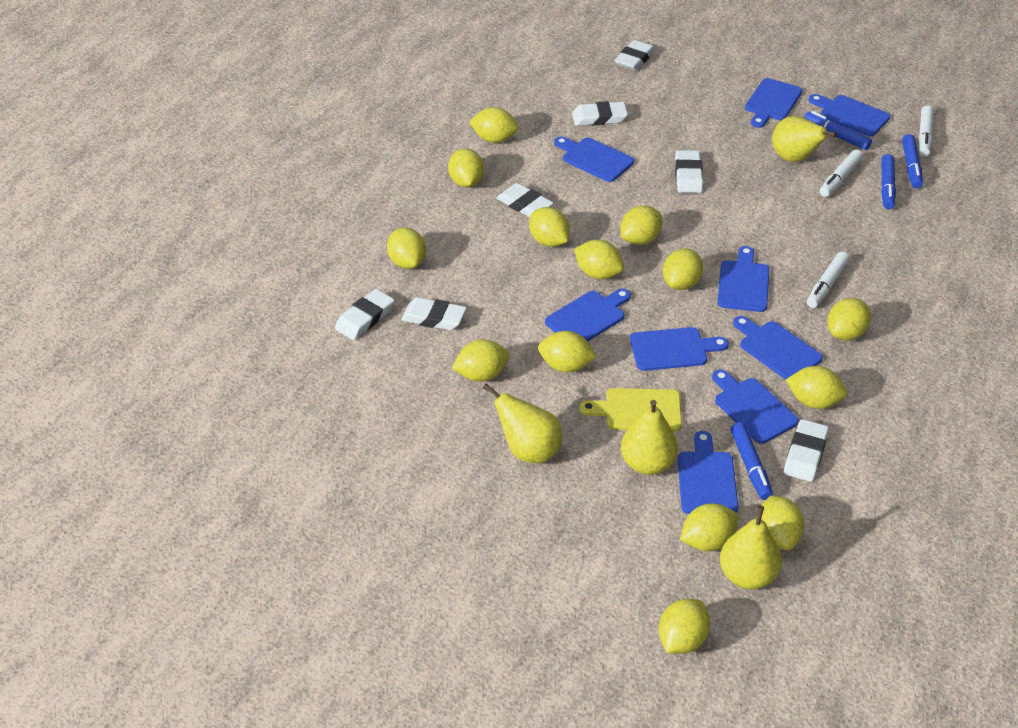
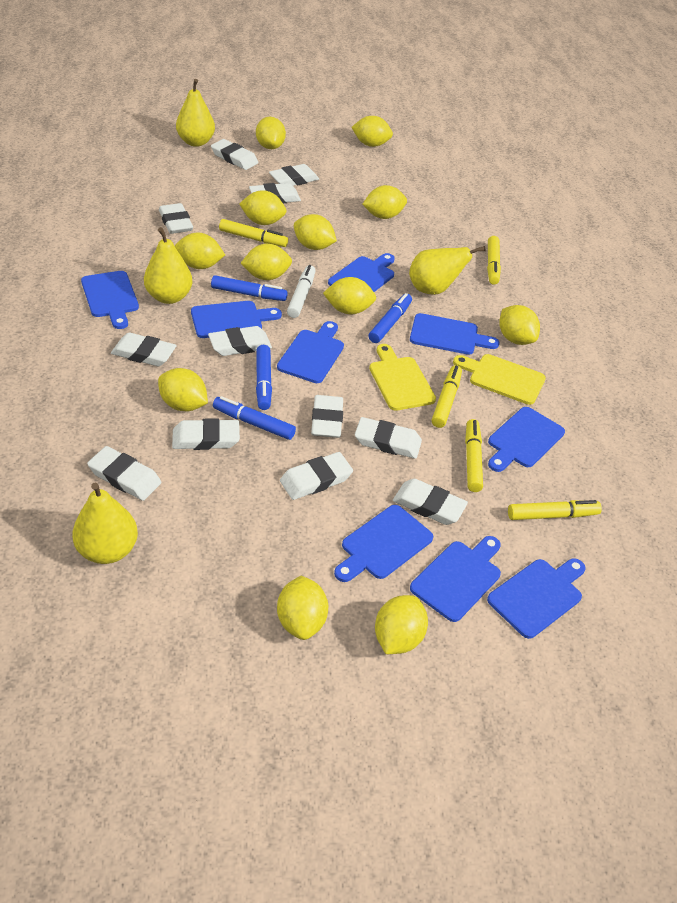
white eraser: 7 -> 12
white marker: 3 -> 1
yellow cutting board: 1 -> 2
yellow lemon: 14 -> 12
yellow marker: 0 -> 5

